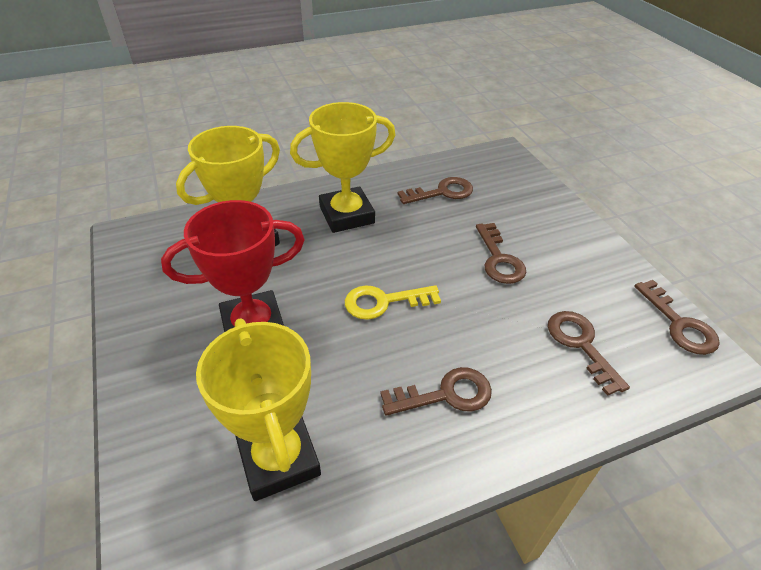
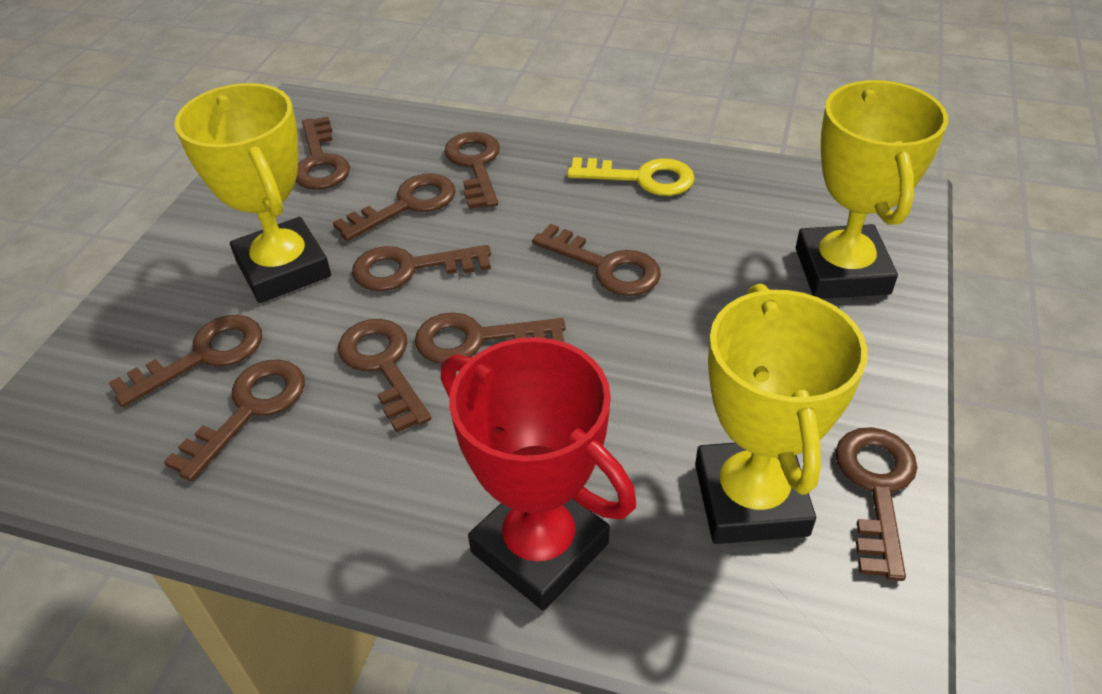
brown key: 5 -> 10

